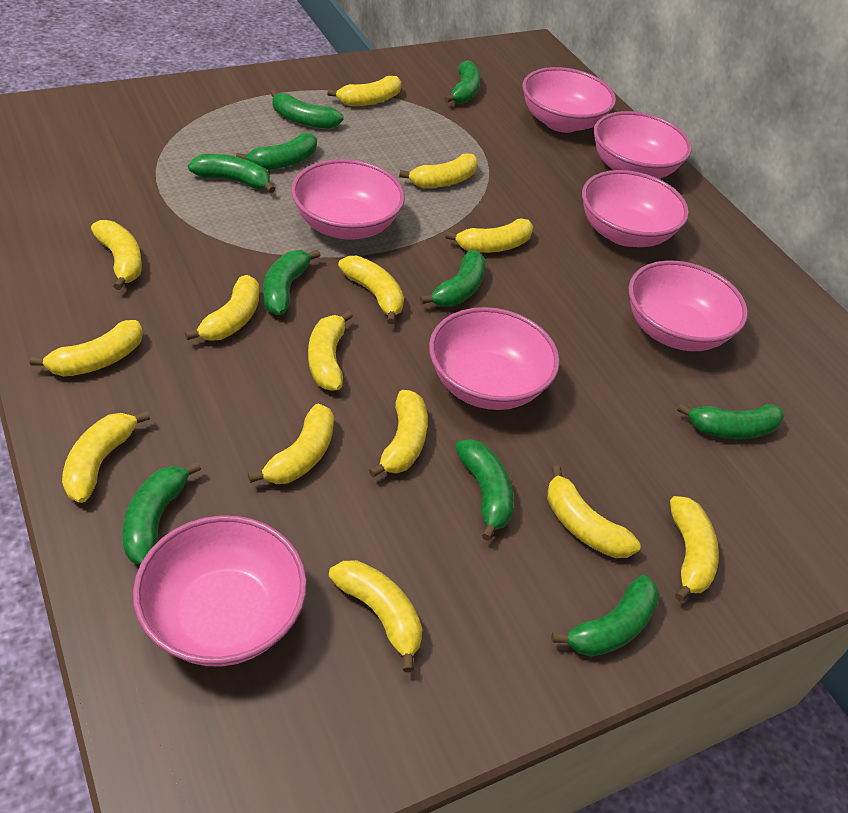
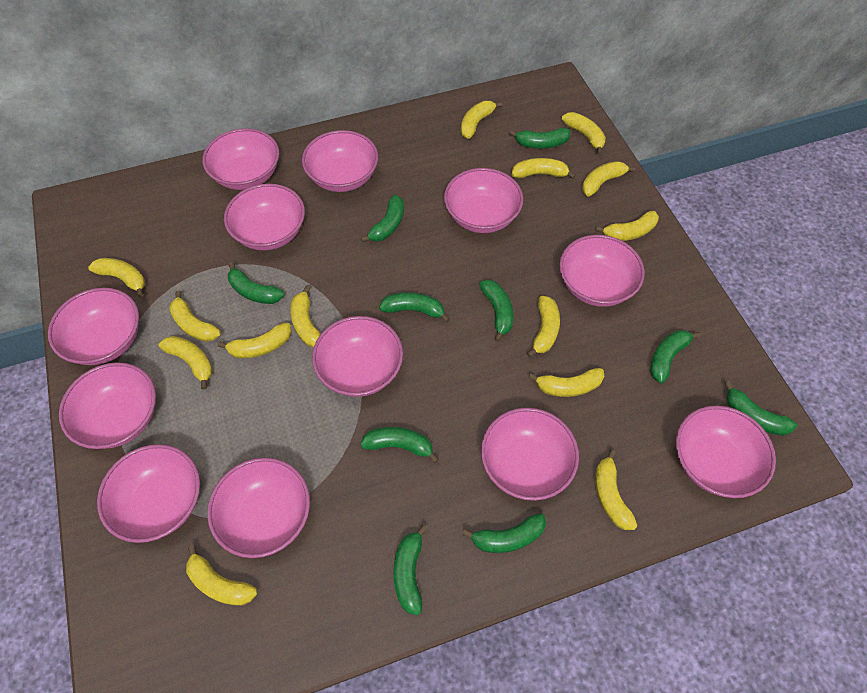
pink bowl: 7 -> 12

